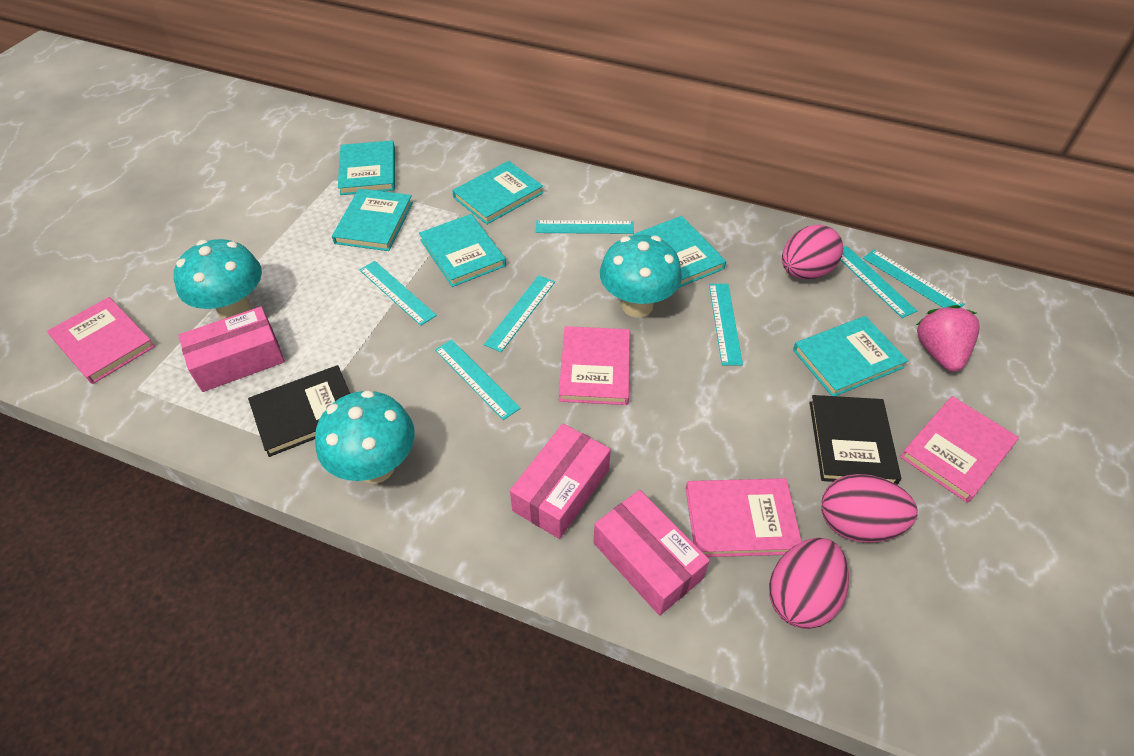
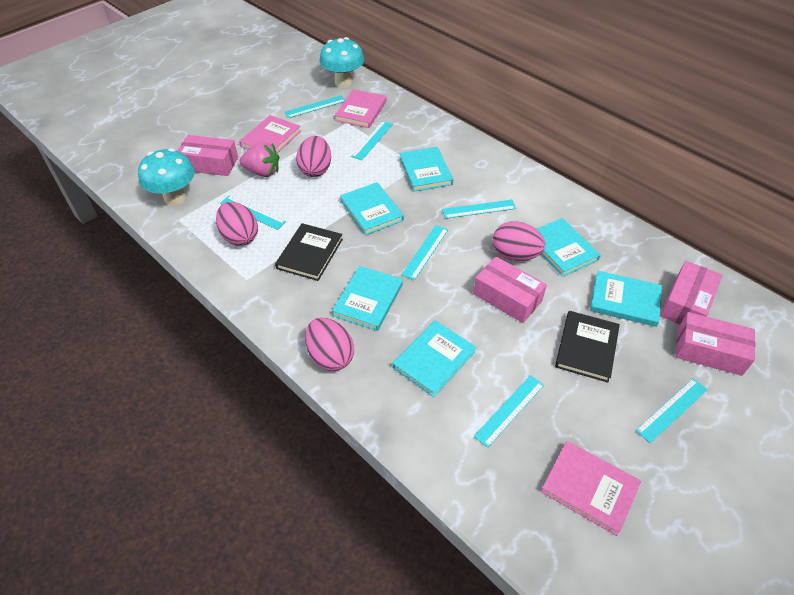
pink book: 4 -> 3
pink box: 3 -> 4
pink egg: 3 -> 4
turquoise mushroom: 3 -> 2

